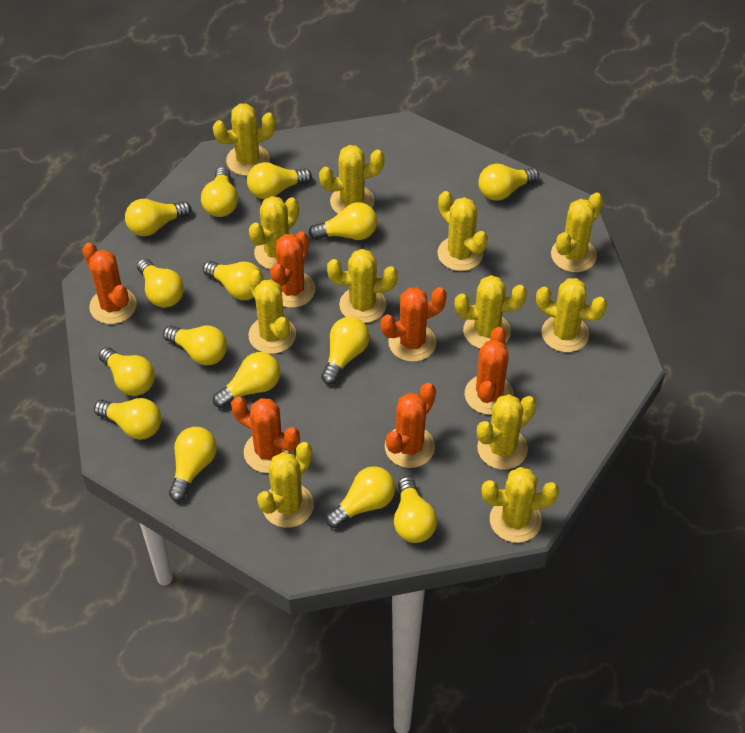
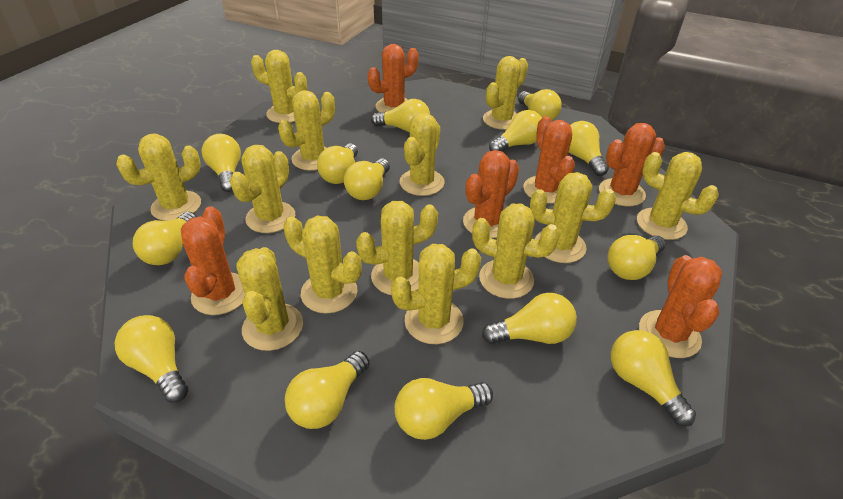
yellow cactus: 12 -> 13
yellow light bulb: 15 -> 14

